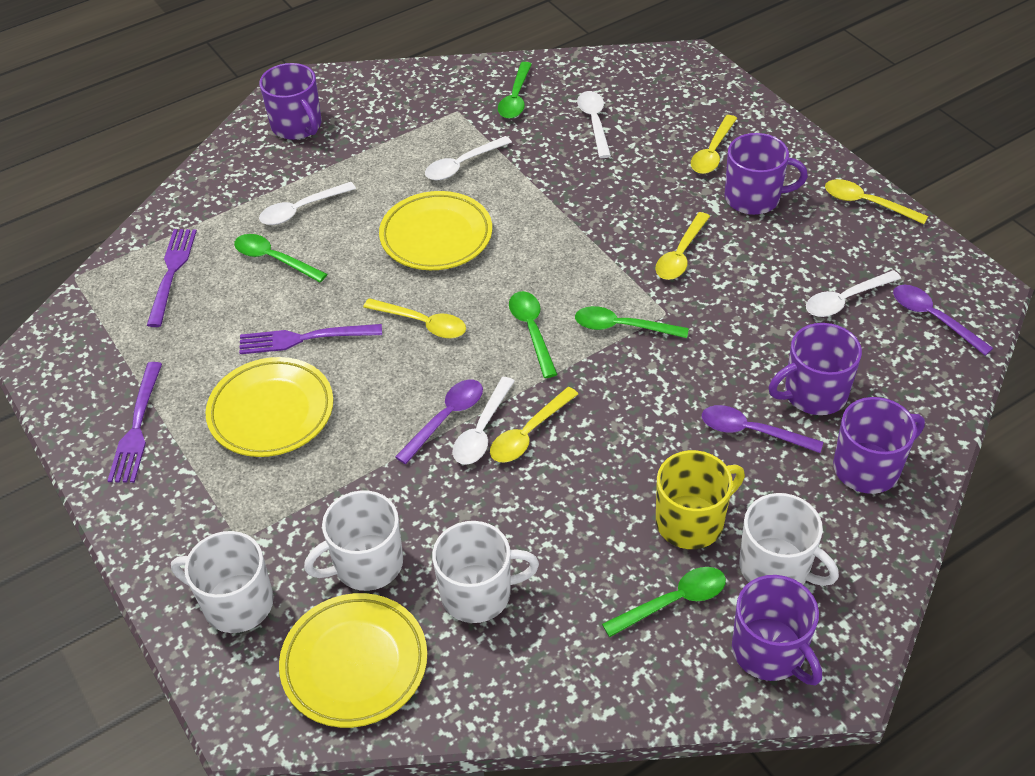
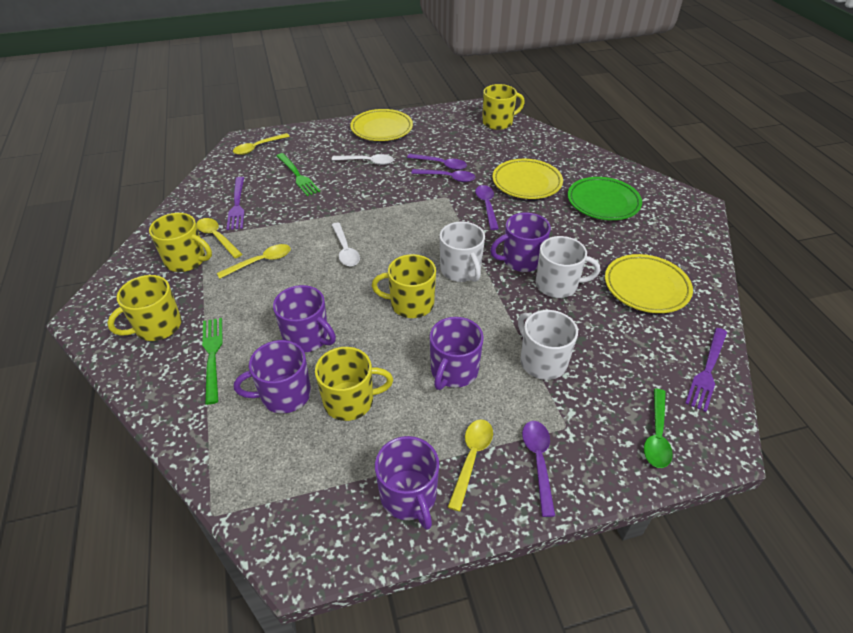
green fork: 0 -> 2
green plate: 0 -> 1
green spoon: 5 -> 1
purple fork: 3 -> 2
purple spoon: 3 -> 4
white mug: 4 -> 3
white spoon: 5 -> 2
yellow mug: 1 -> 5
yellow spoon: 5 -> 4

